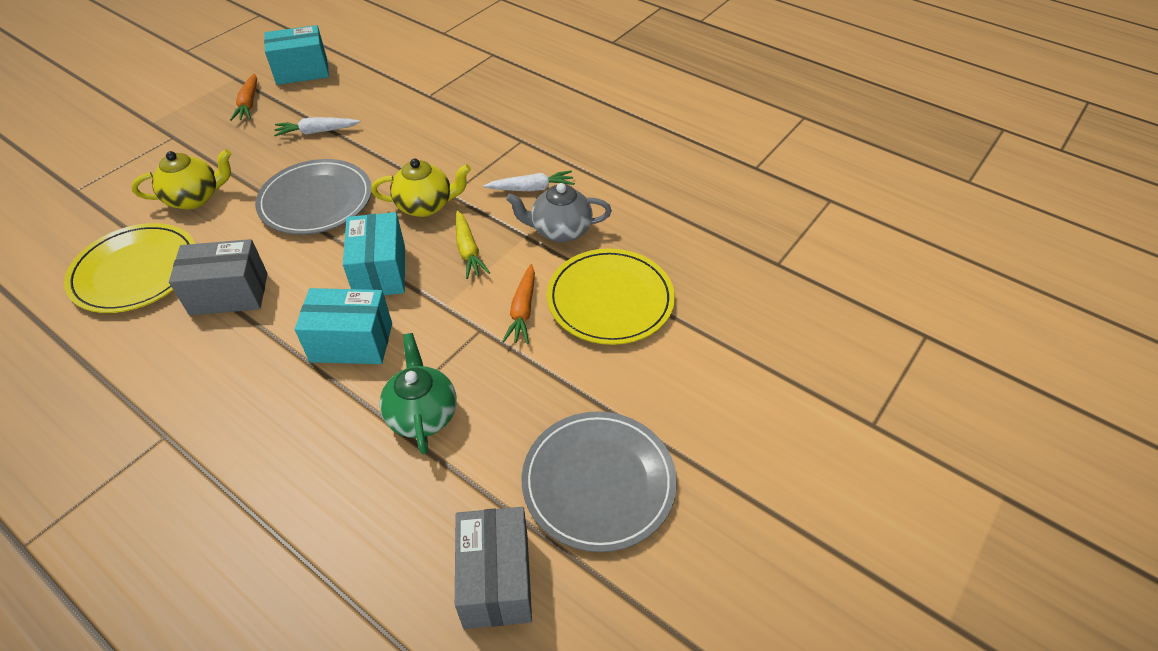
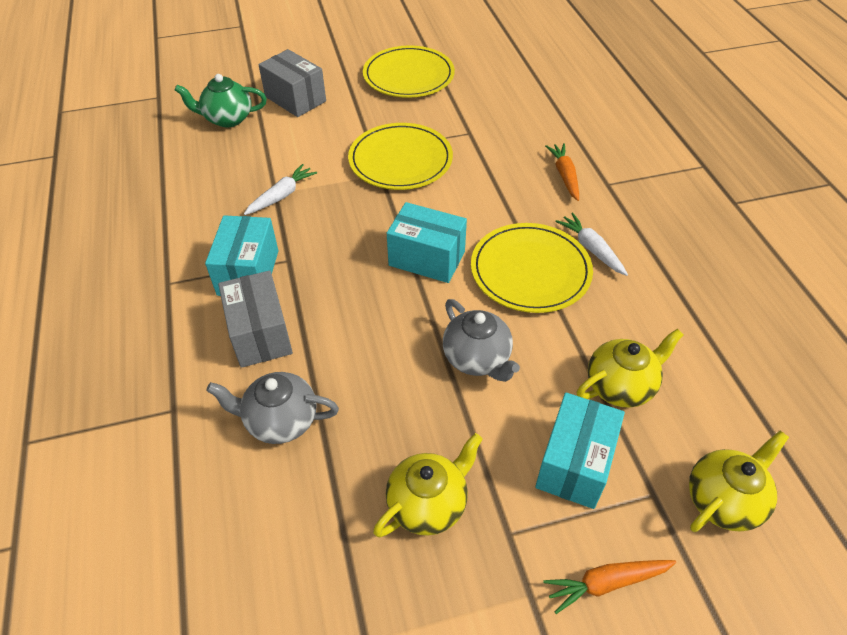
grey plate: 2 -> 0
grey teapot: 1 -> 2
yellow carrot: 1 -> 0
yellow plate: 2 -> 3
yellow teapot: 2 -> 3

